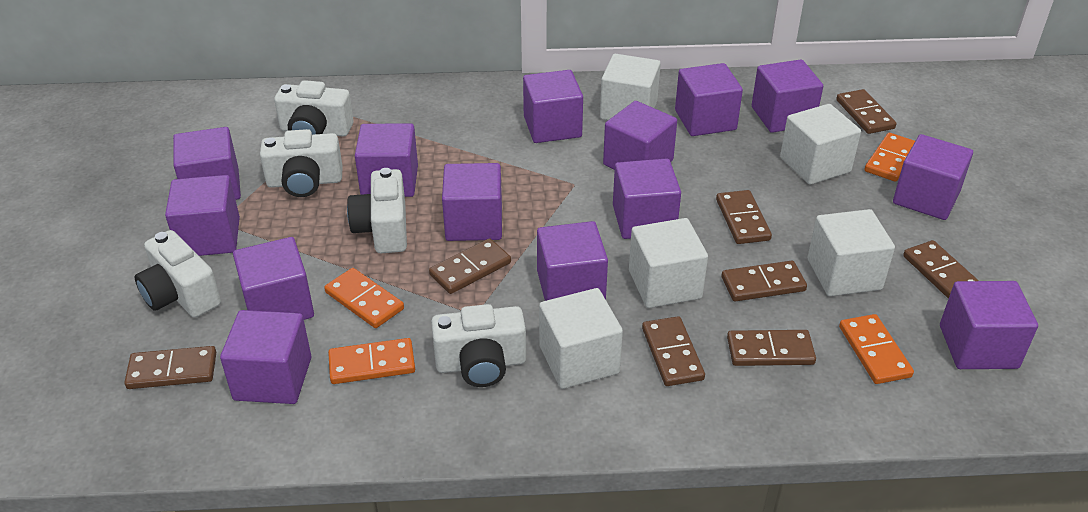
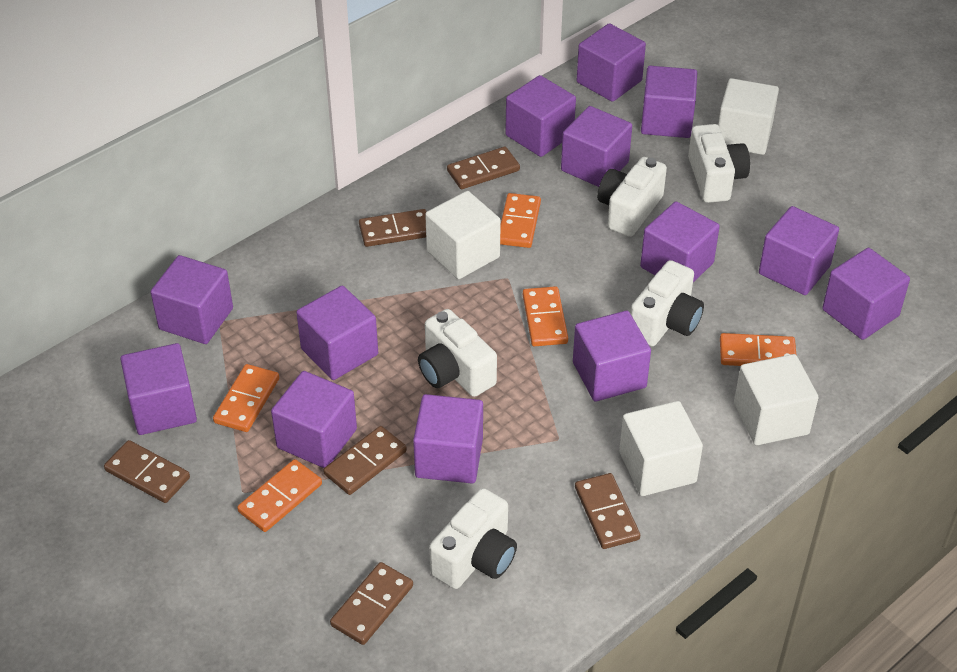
brown domino: 8 -> 6
orange domino: 4 -> 5
purple cube: 14 -> 13
white cube: 5 -> 4

